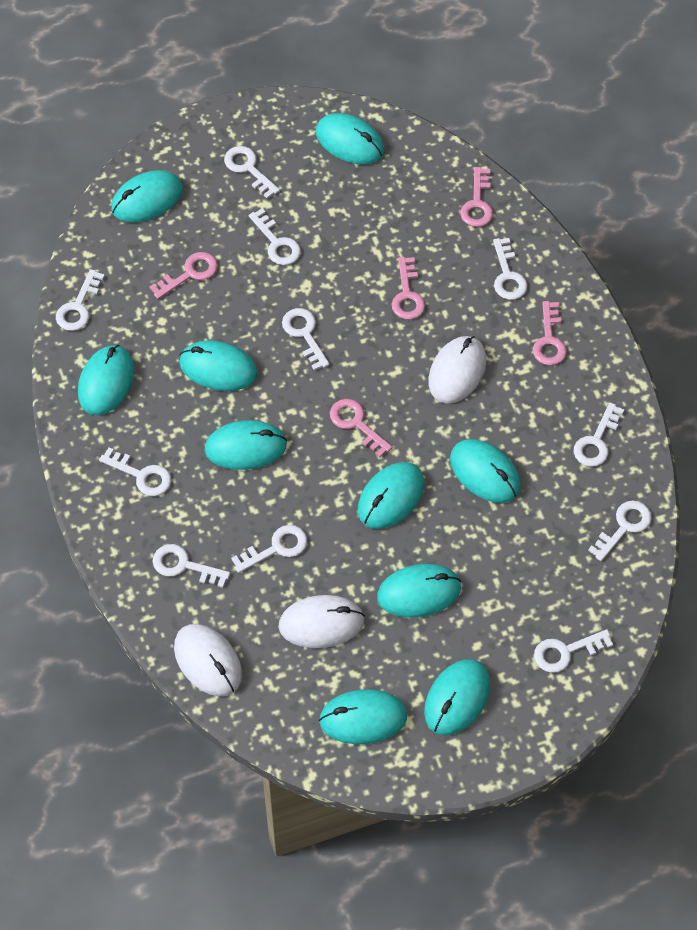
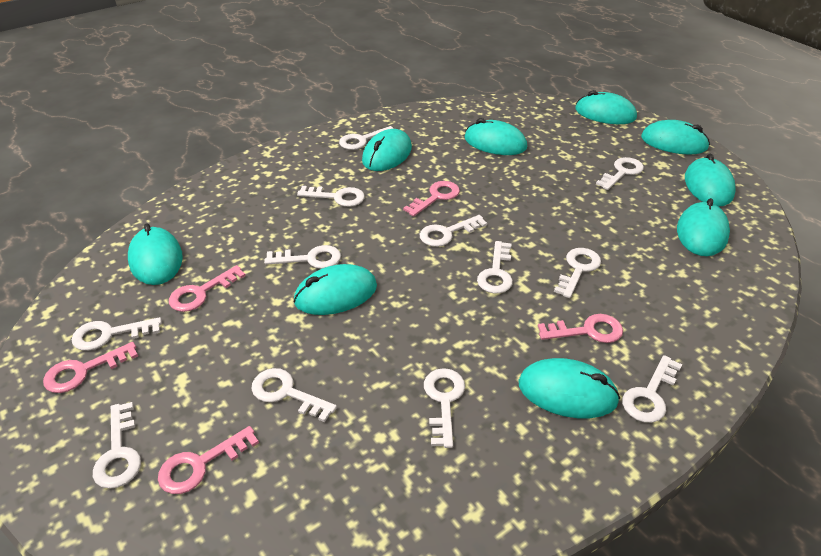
turquoise mouse: 10 -> 9
white key: 11 -> 12
white mouse: 3 -> 0

